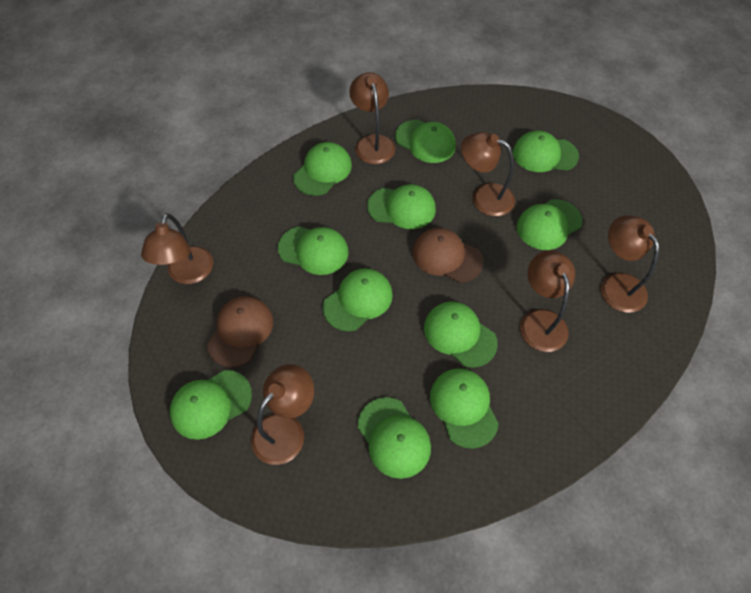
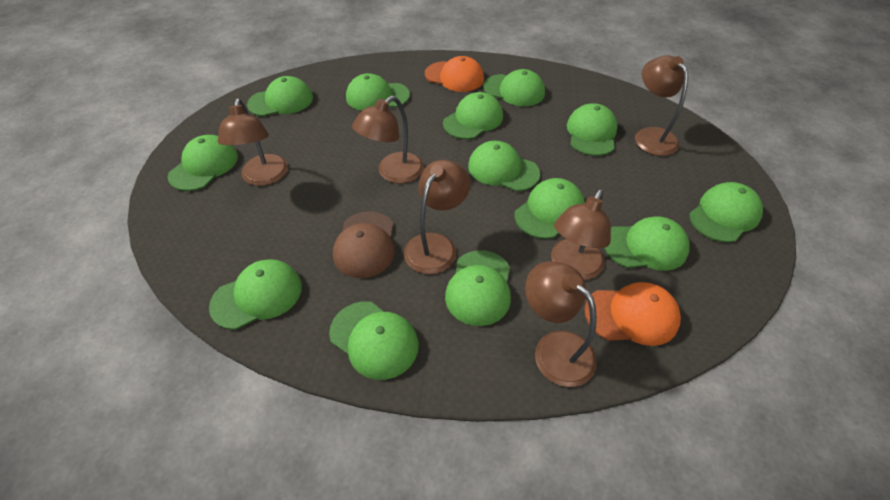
brown cap: 2 -> 1
green cap: 11 -> 13
orange cap: 0 -> 2

